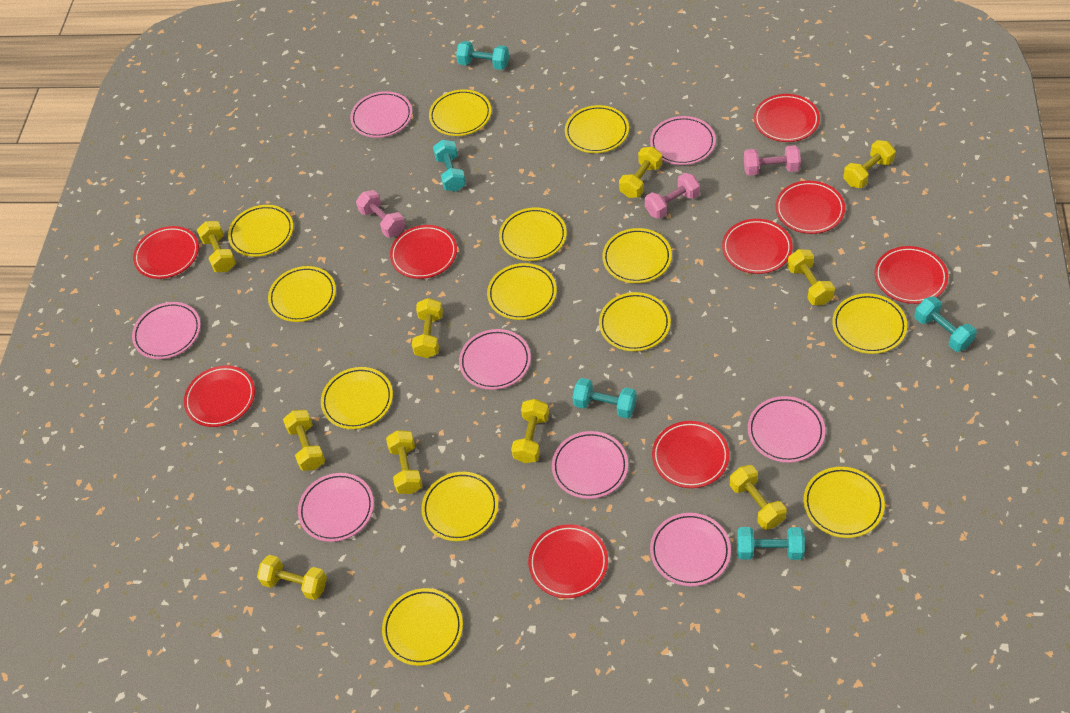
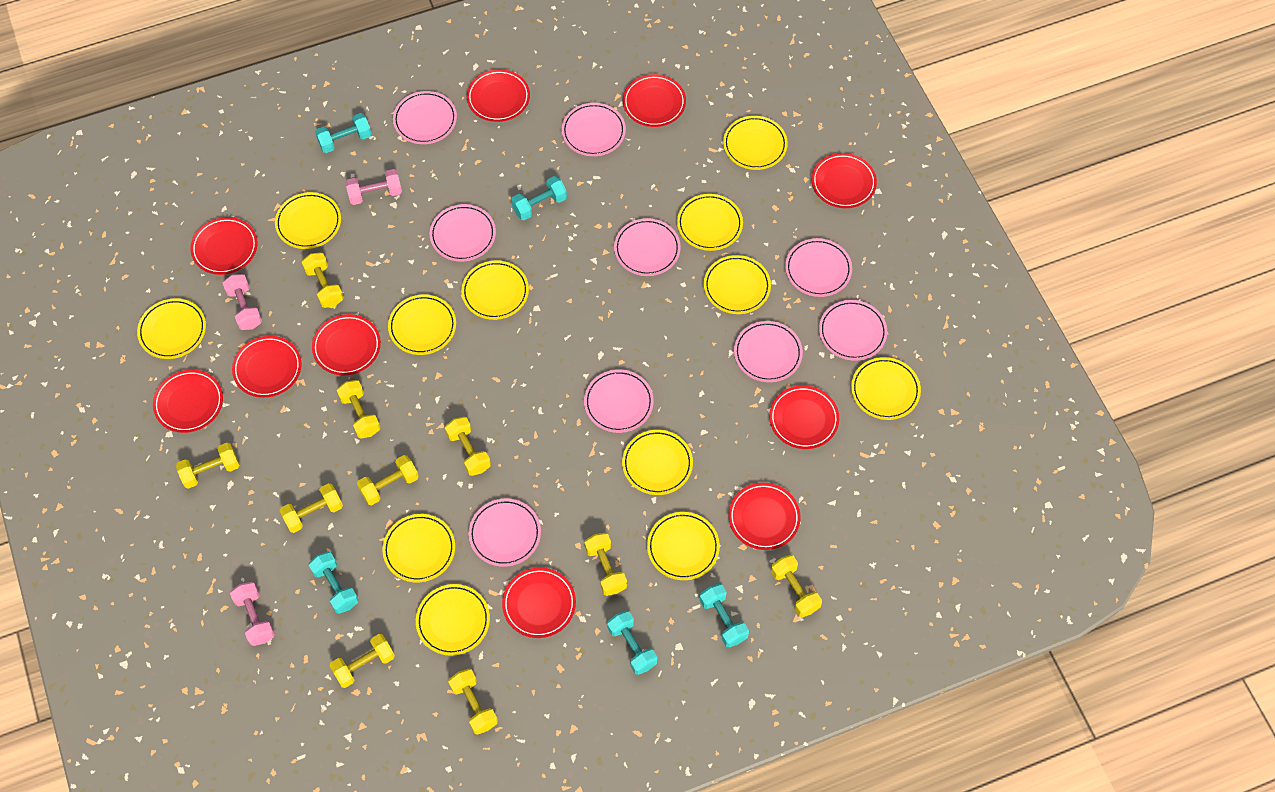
pink plate: 8 -> 9
red plate: 9 -> 10
yellow plate: 13 -> 12

